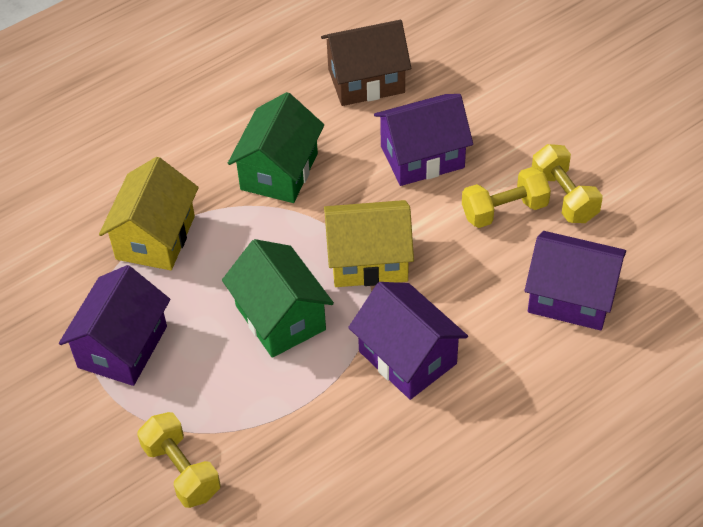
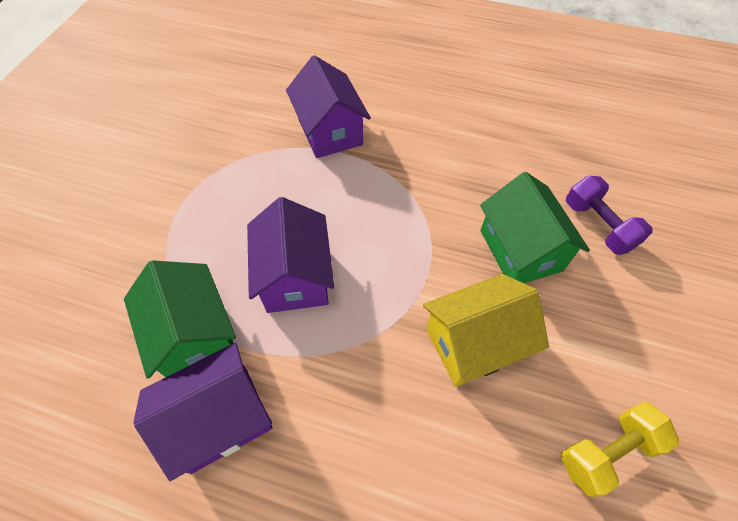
brown house: 1 -> 0
purple dumbbell: 0 -> 1
purple house: 4 -> 3
yellow dumbbell: 3 -> 1
yellow house: 2 -> 1

